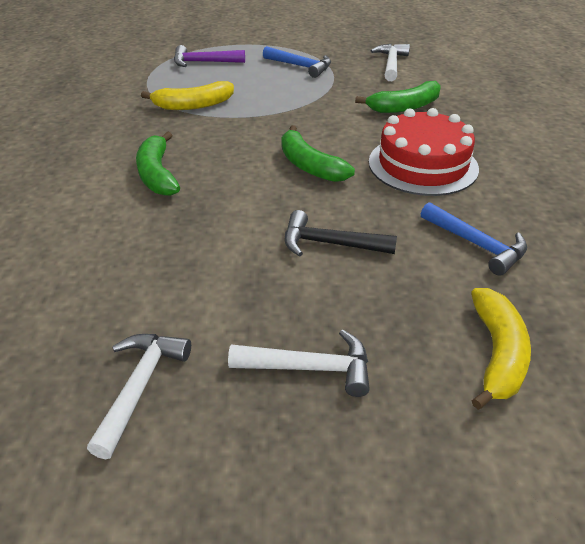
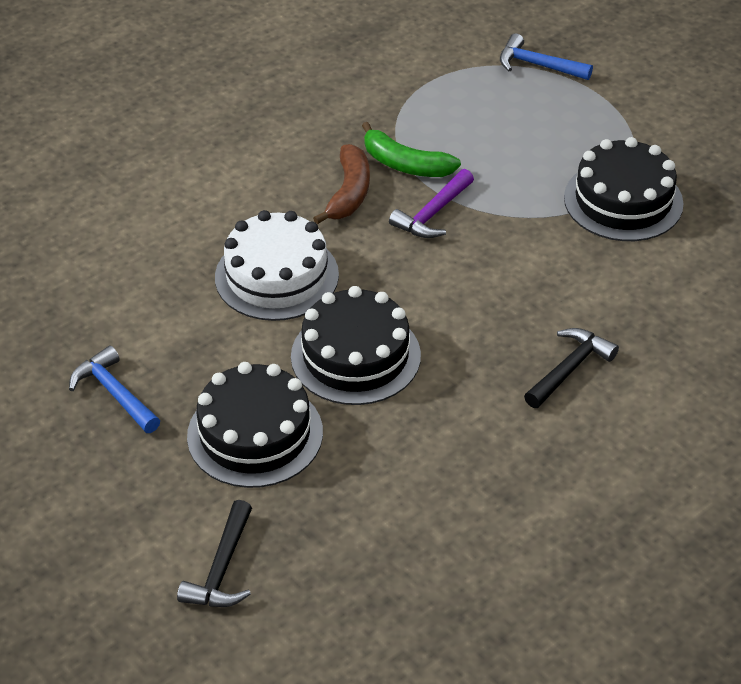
black cake: 0 -> 3
black hammer: 1 -> 2
brown banana: 0 -> 1
green banana: 3 -> 1
red cake: 1 -> 0
white cake: 0 -> 1
white hammer: 3 -> 0
yellow banana: 2 -> 0

